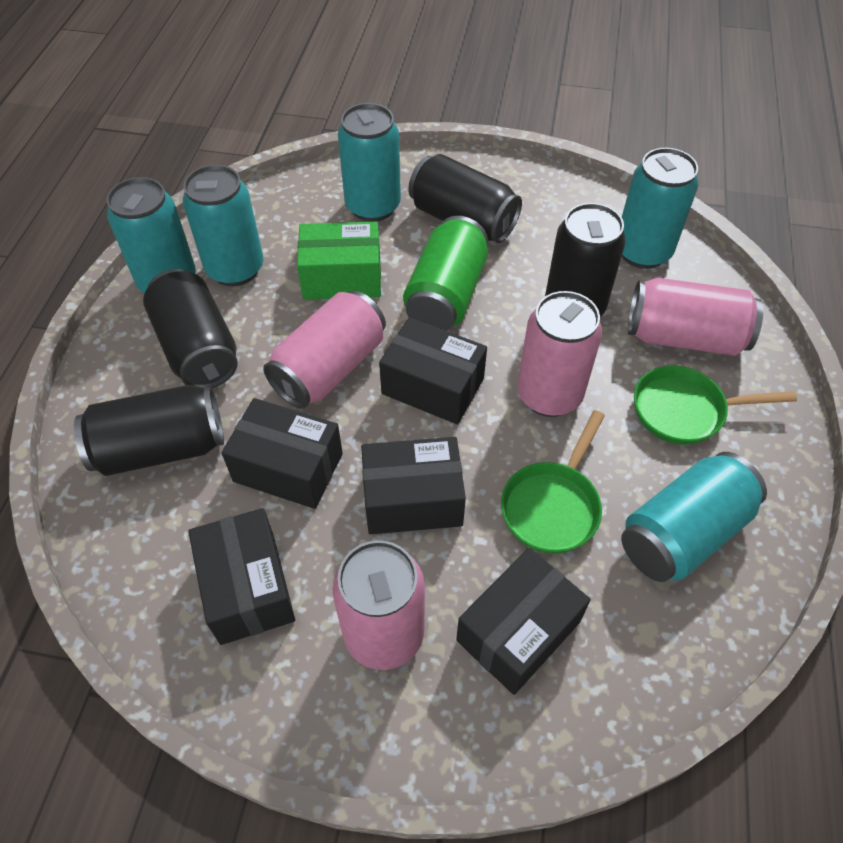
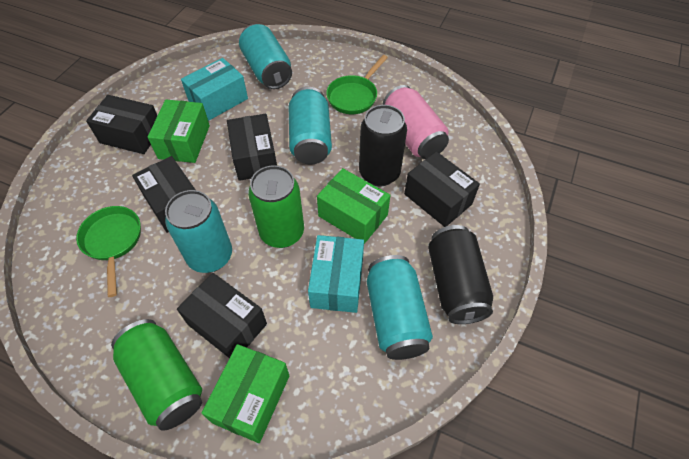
black can: 4 -> 2
green box: 1 -> 3
green can: 1 -> 2
pink can: 4 -> 1
turquoise box: 0 -> 2
turquoise can: 5 -> 4

